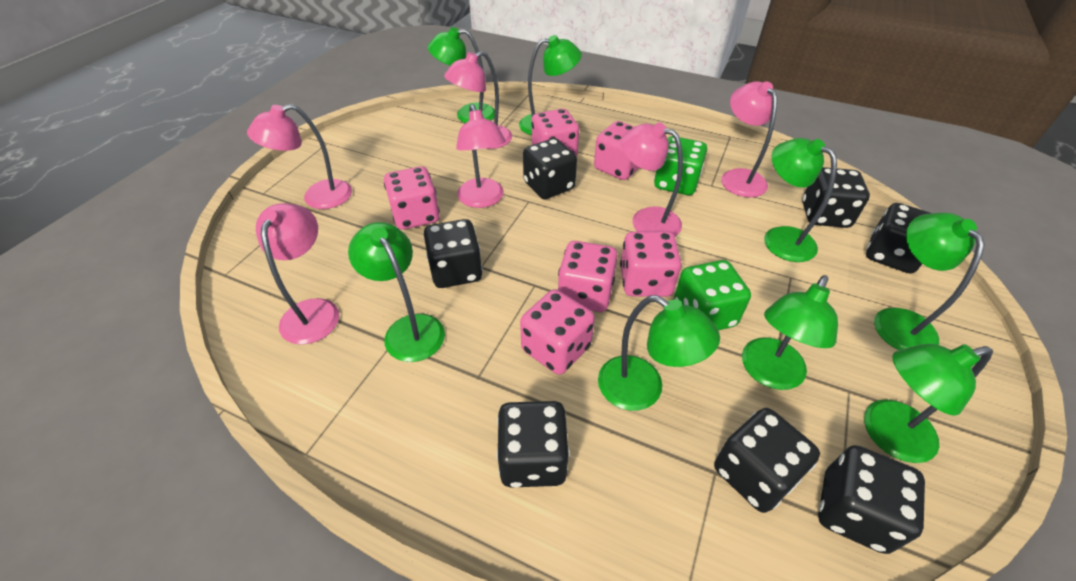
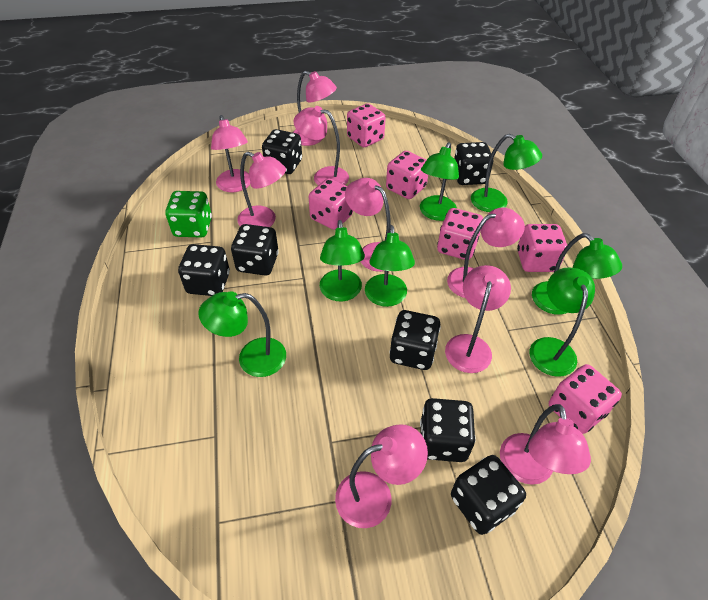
green dice: 2 -> 1
green lamp: 8 -> 7
pink lamp: 6 -> 9

